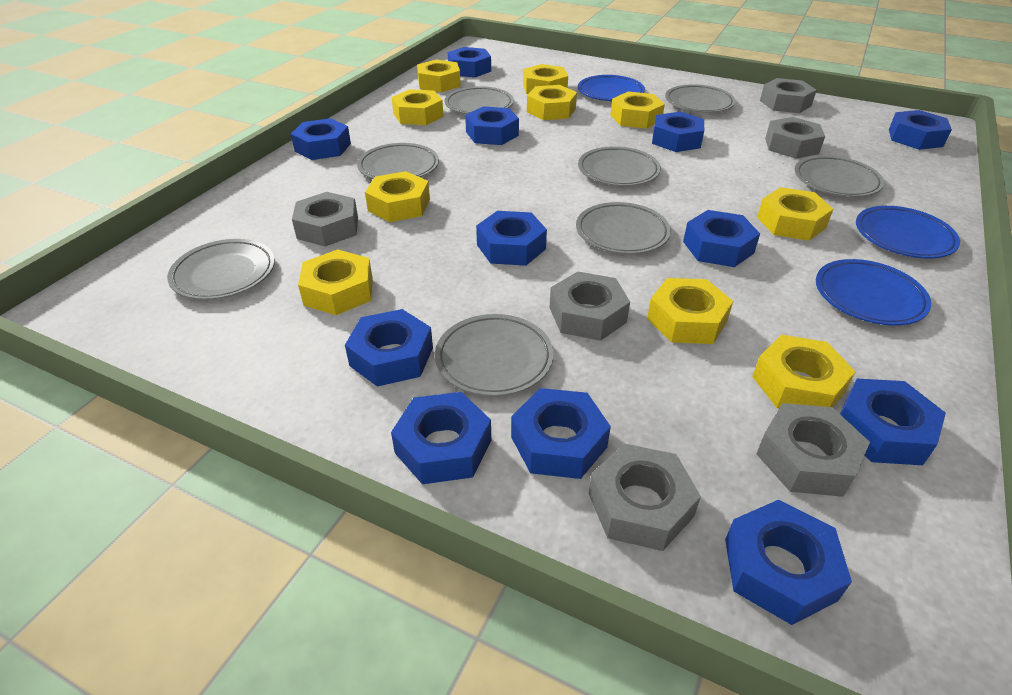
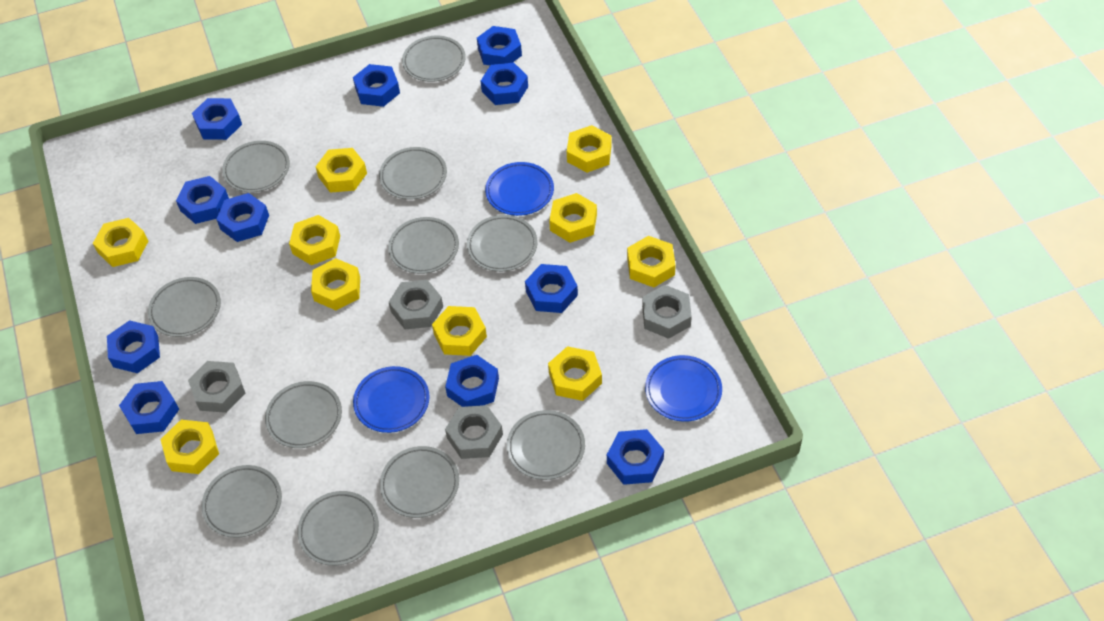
blue nut: 12 -> 11
grey nut: 6 -> 4
grey plate: 8 -> 11

